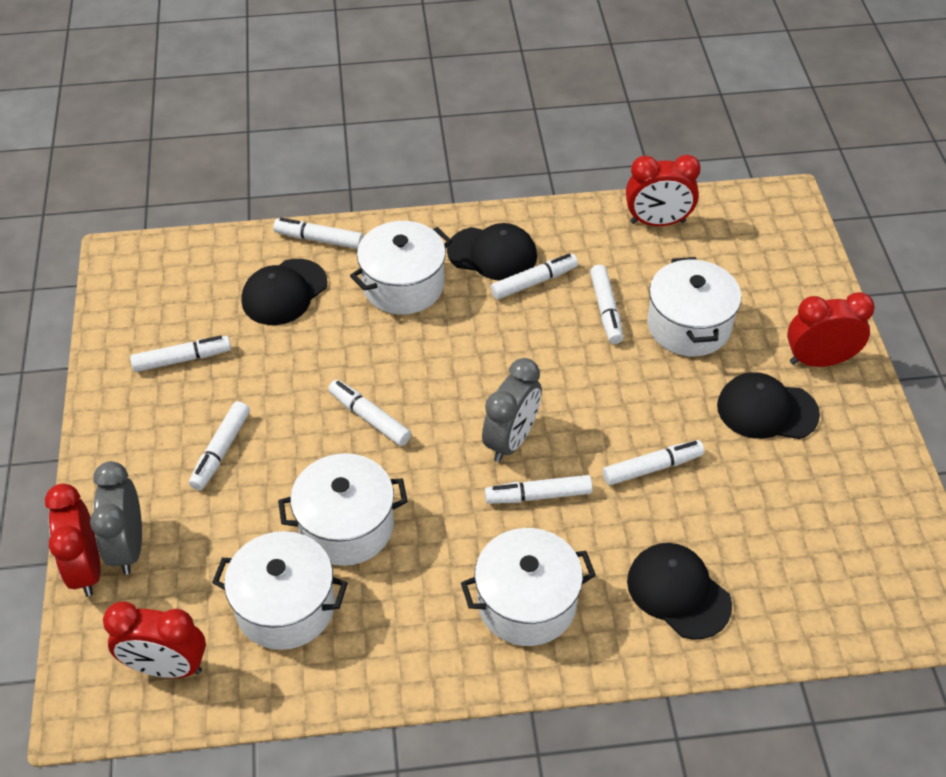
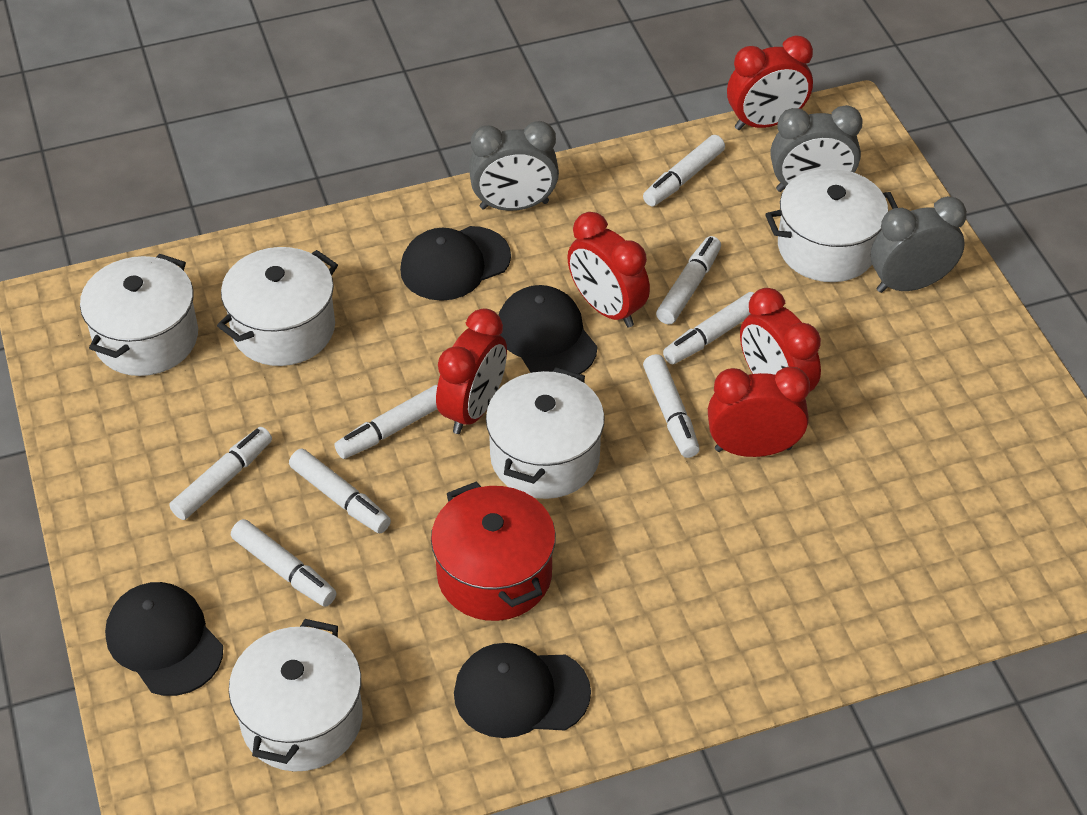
grey clock: 2 -> 3
red clock: 4 -> 5
red pot: 0 -> 1

